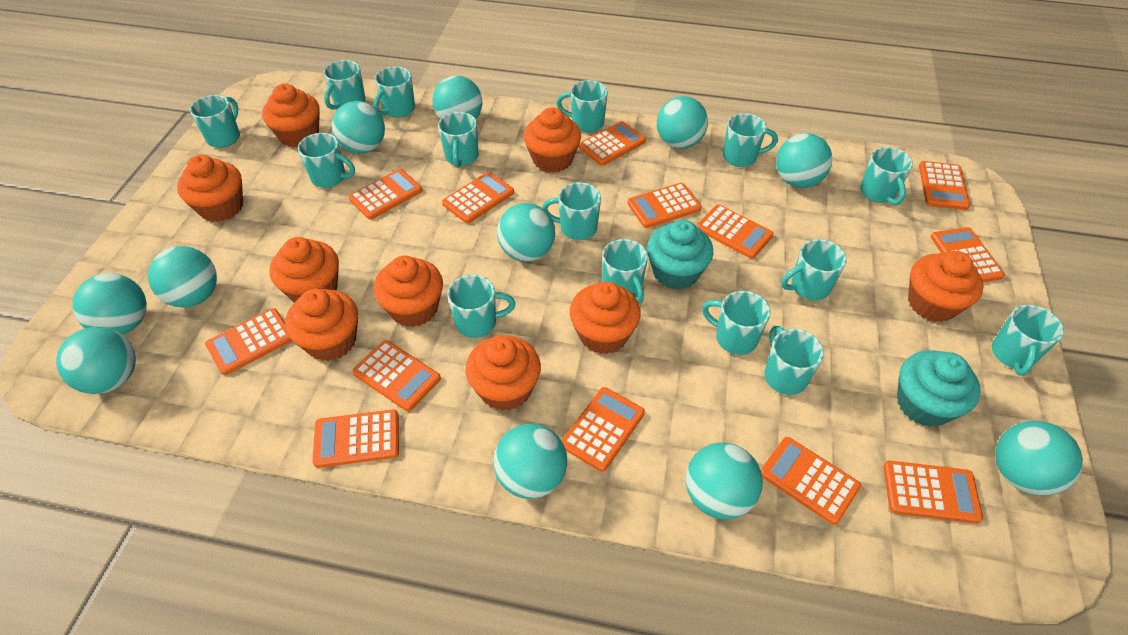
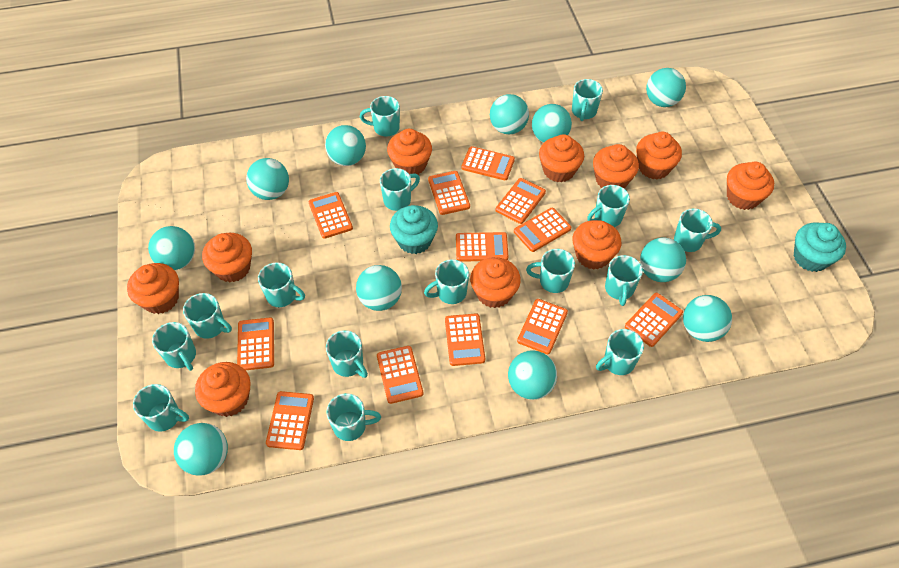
orange calculator: 13 -> 12
orange cupcake: 9 -> 10

